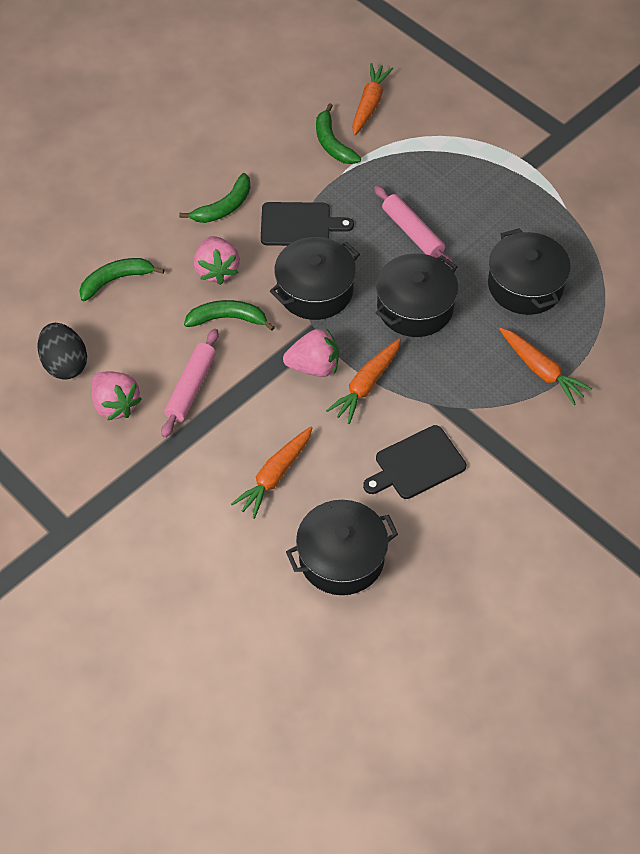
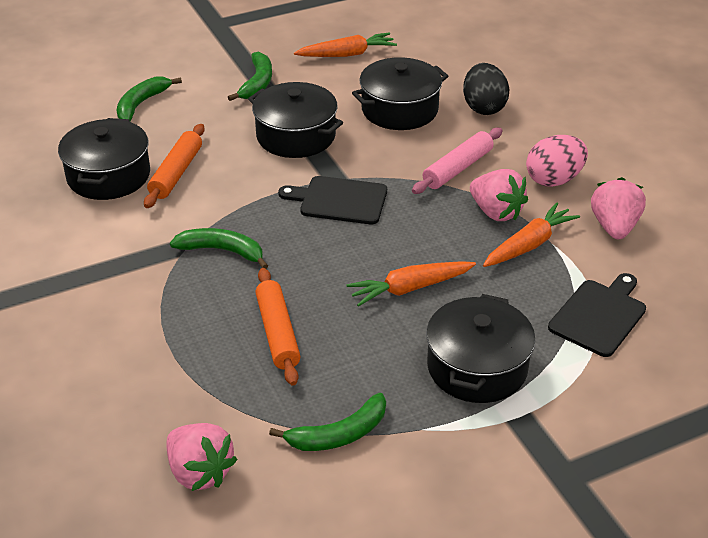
orange carrot: 4 -> 3
orange rolling pin: 0 -> 2
pink egg: 0 -> 1
pink rolling pin: 2 -> 1

